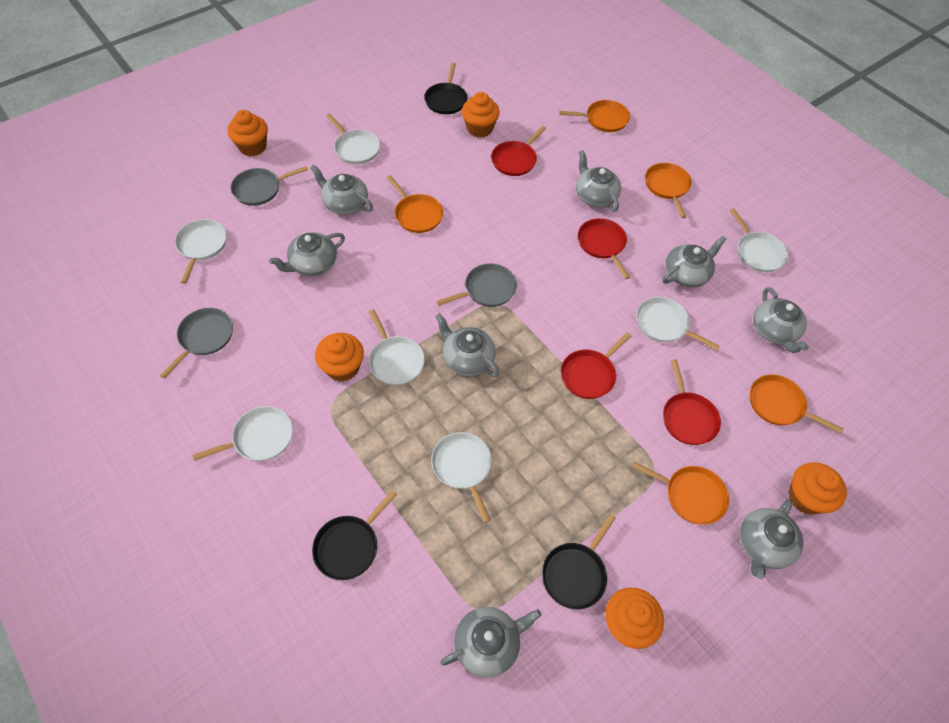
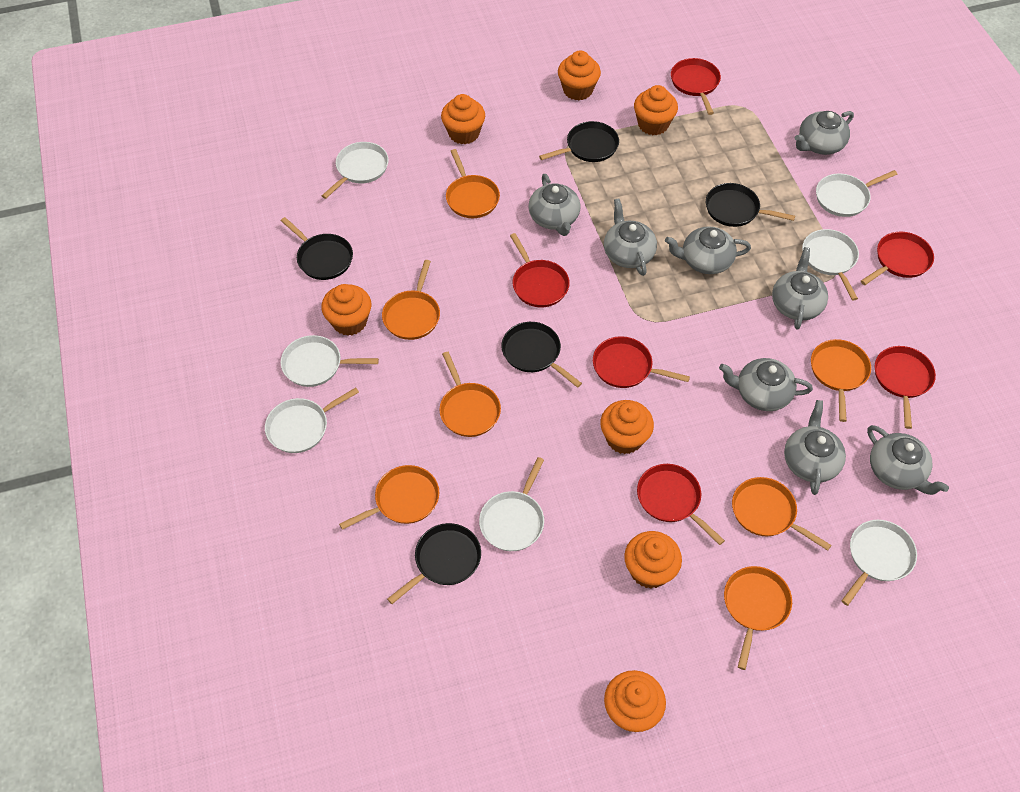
black pan: 3 -> 5
grey pan: 3 -> 0
orange cupcake: 5 -> 7
orange pan: 5 -> 7
red pan: 4 -> 6

